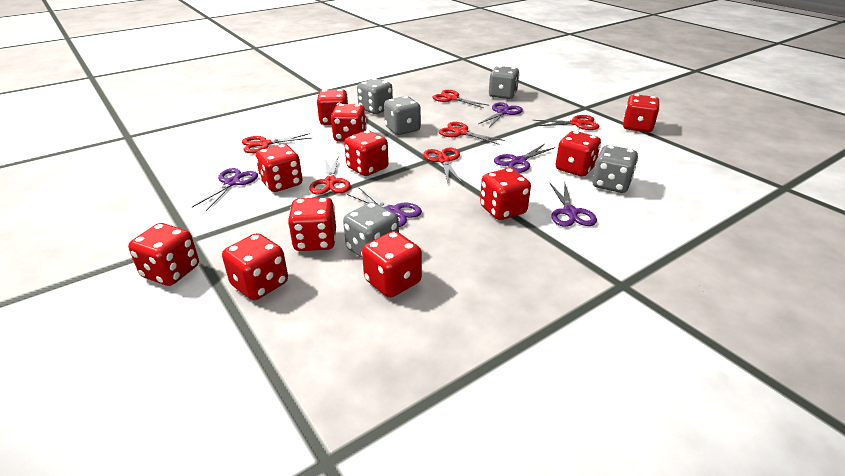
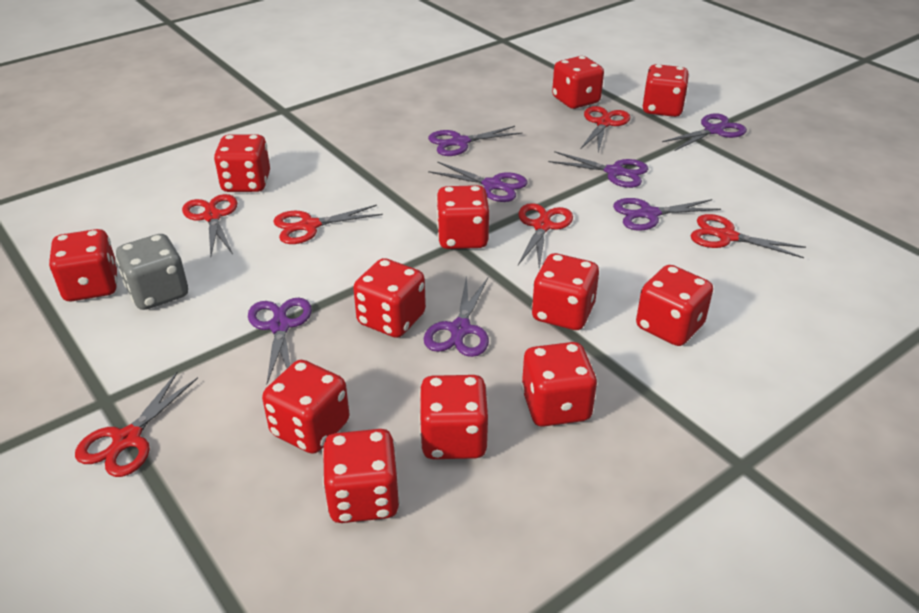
grey dice: 5 -> 1
purple scissors: 5 -> 7
red dice: 11 -> 12

